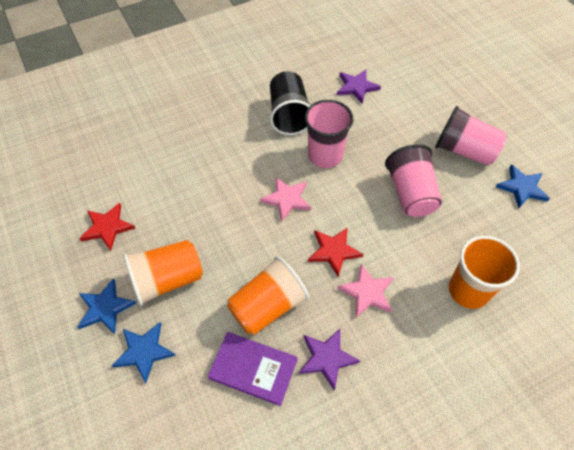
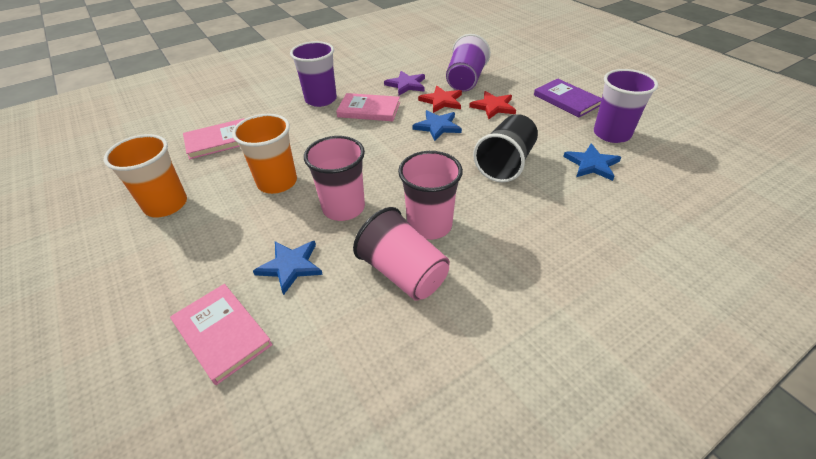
orange cup: 3 -> 2
pink book: 0 -> 3
pink star: 2 -> 0
purple cup: 0 -> 3
purple star: 2 -> 1

